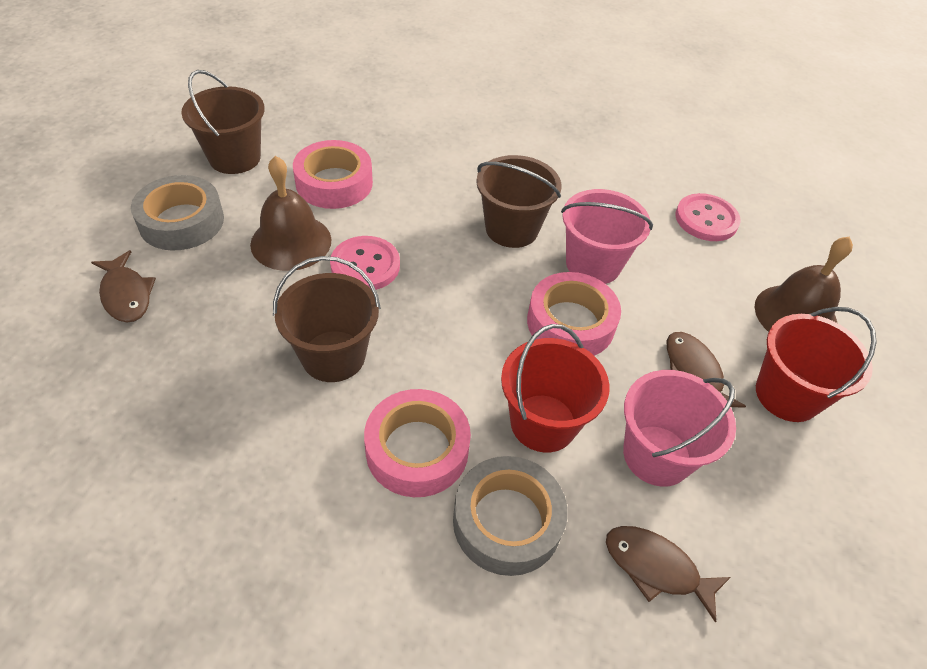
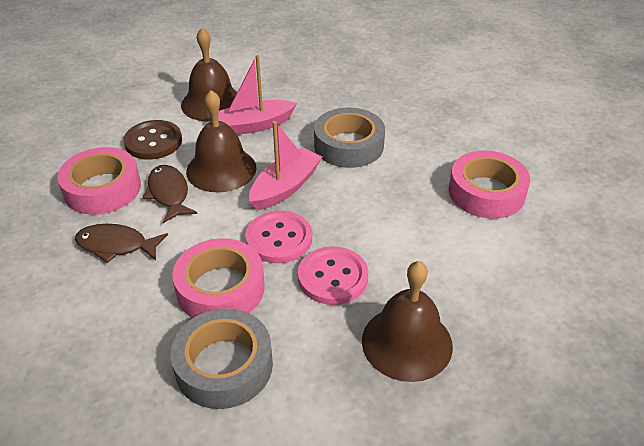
brown bell: 2 -> 3
brown bucket: 3 -> 0
brown button: 0 -> 1
brown fish: 3 -> 2
pink boat: 0 -> 2
pink bucket: 2 -> 0
red bucket: 2 -> 0

